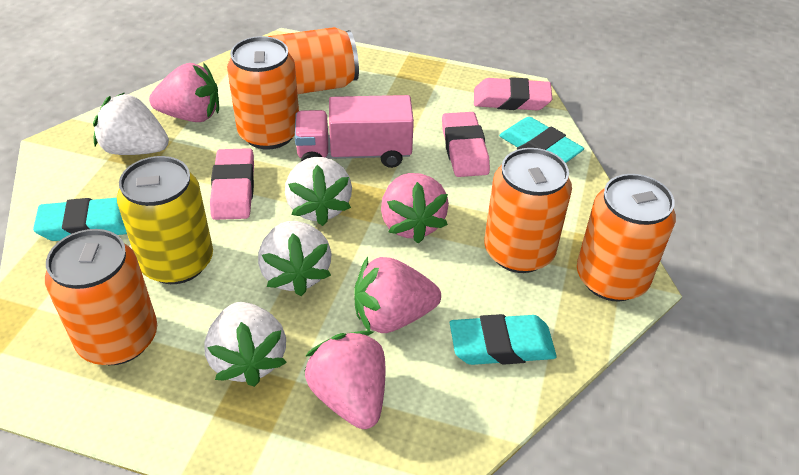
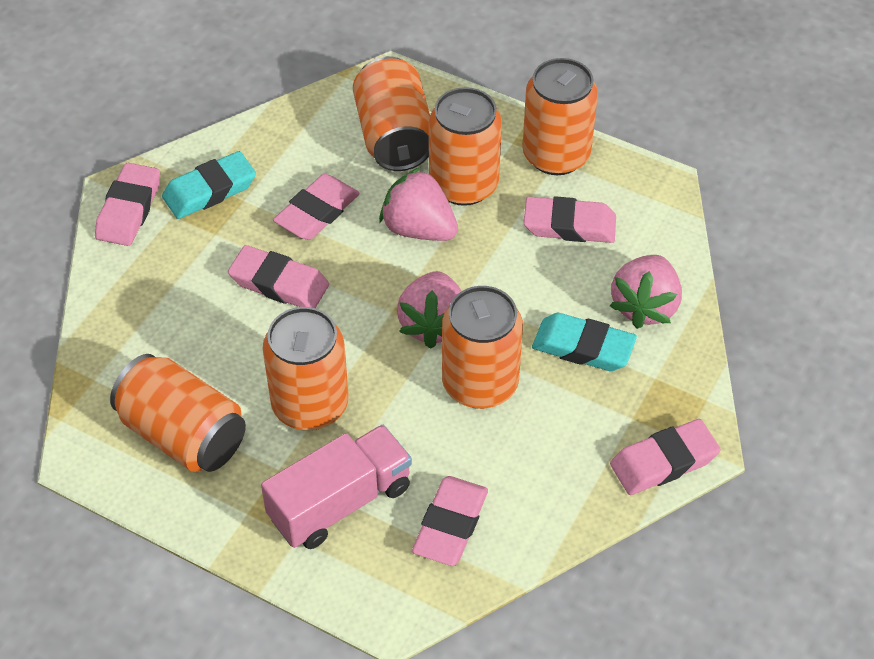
orange can: 5 -> 6
pink eraser: 3 -> 6
pink strawberry: 4 -> 3
turquoise eraser: 3 -> 2
white strawberry: 4 -> 0
yellow can: 1 -> 0

